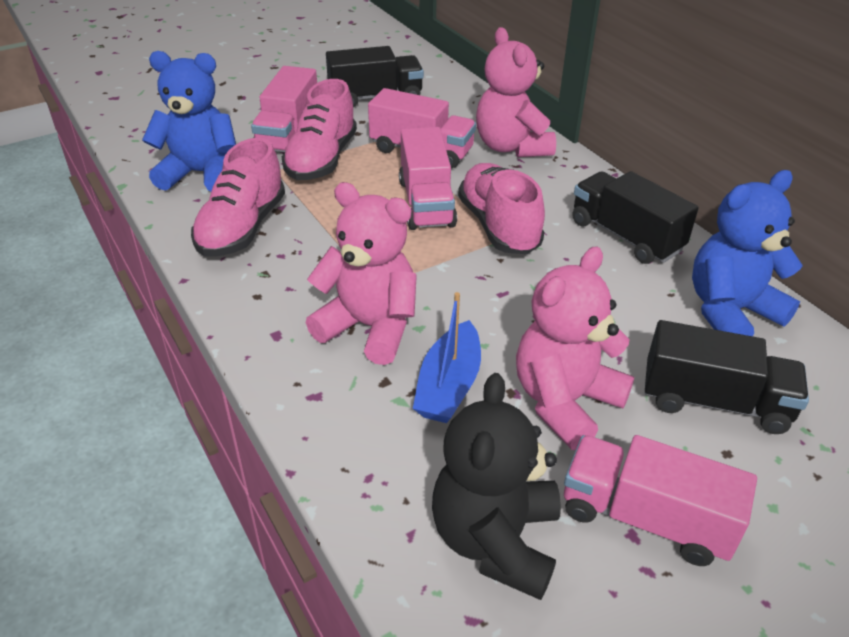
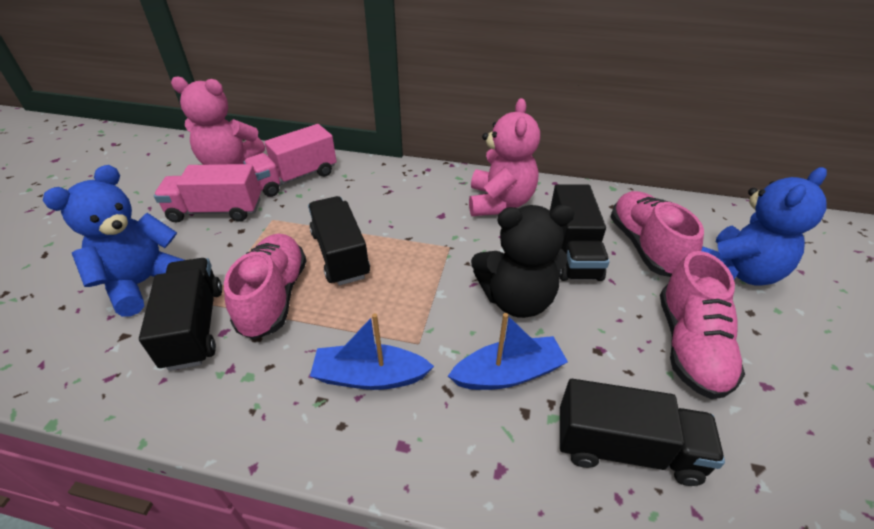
black truck: 3 -> 4
blue boat: 1 -> 2
pink teddy bear: 3 -> 2
pink truck: 4 -> 2

